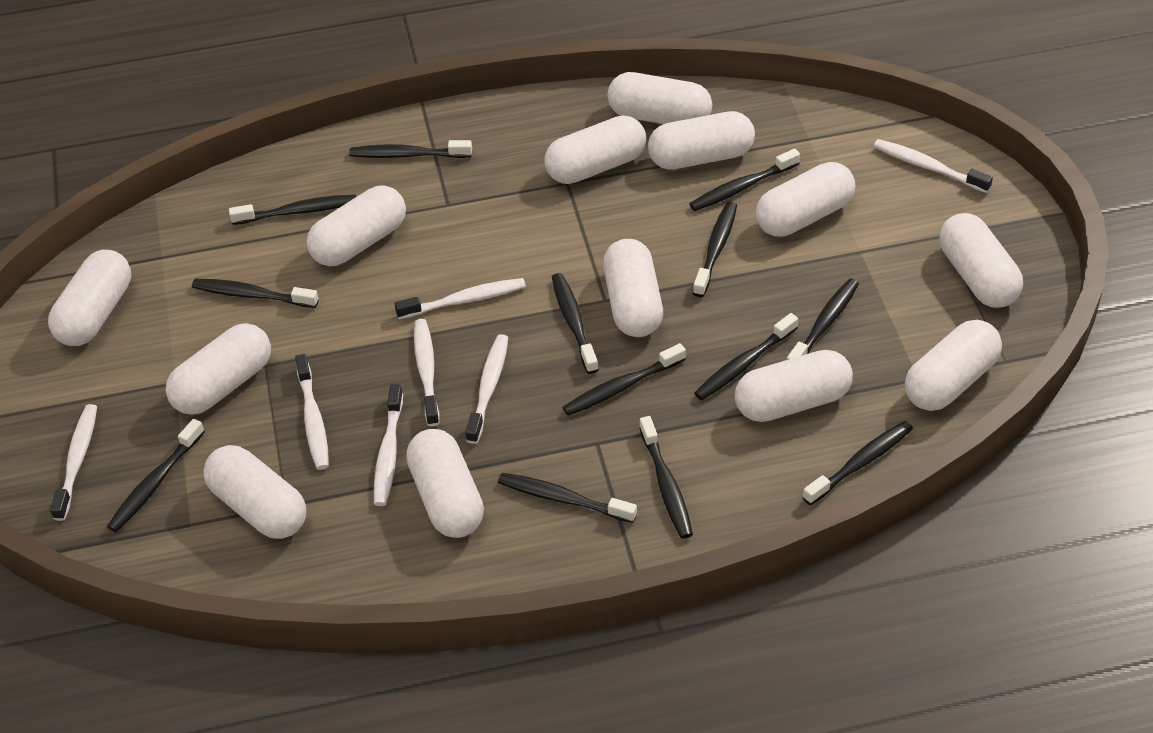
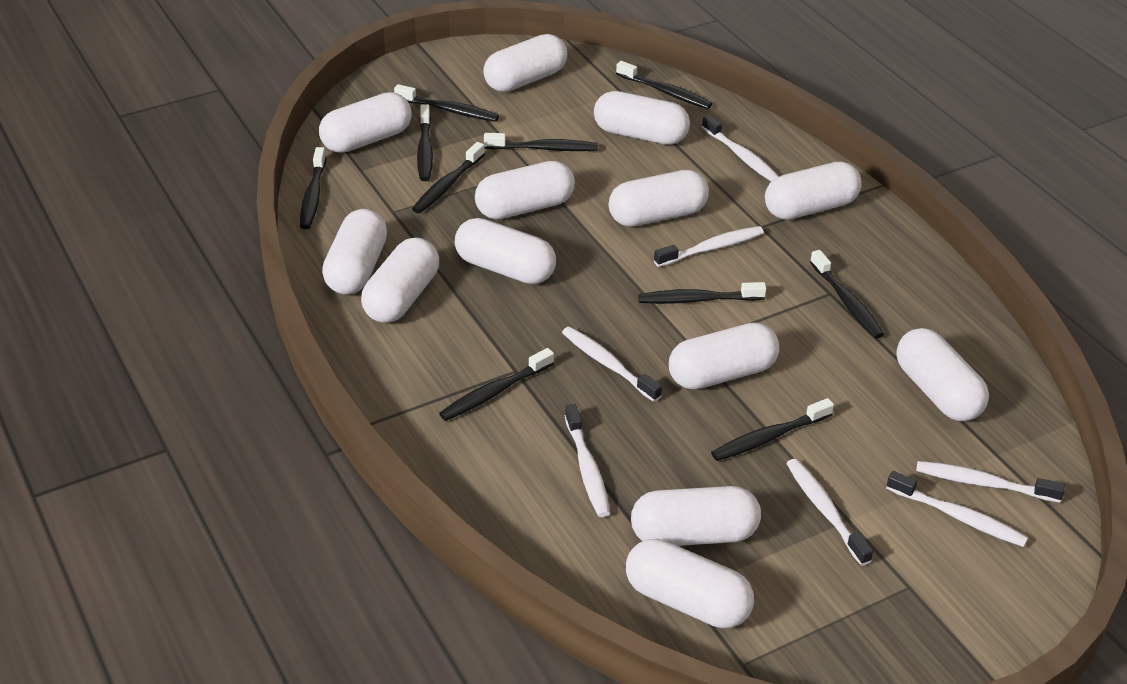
black toothbrush: 13 -> 10

